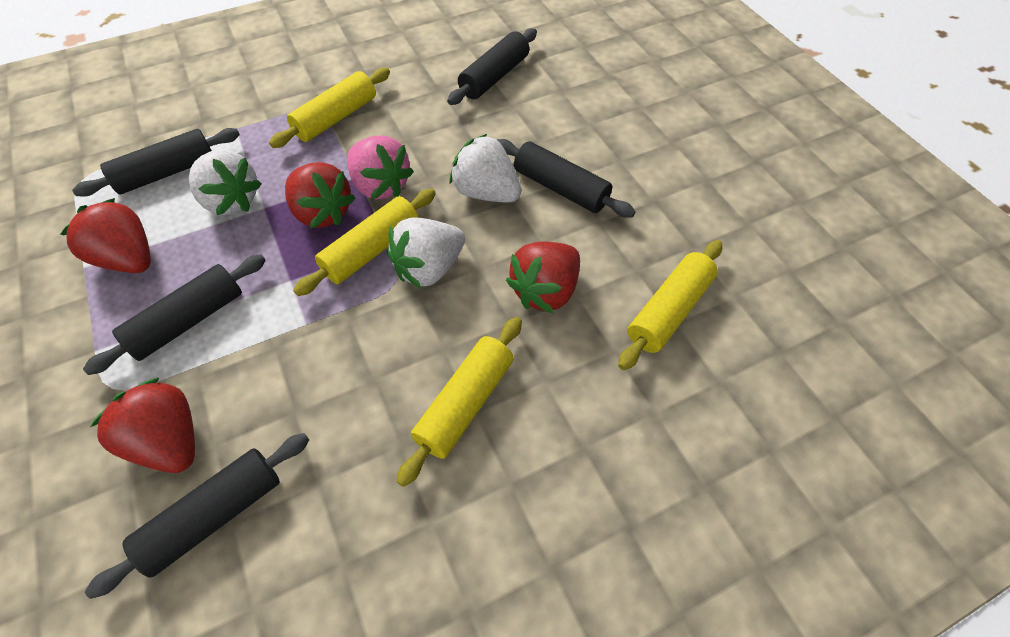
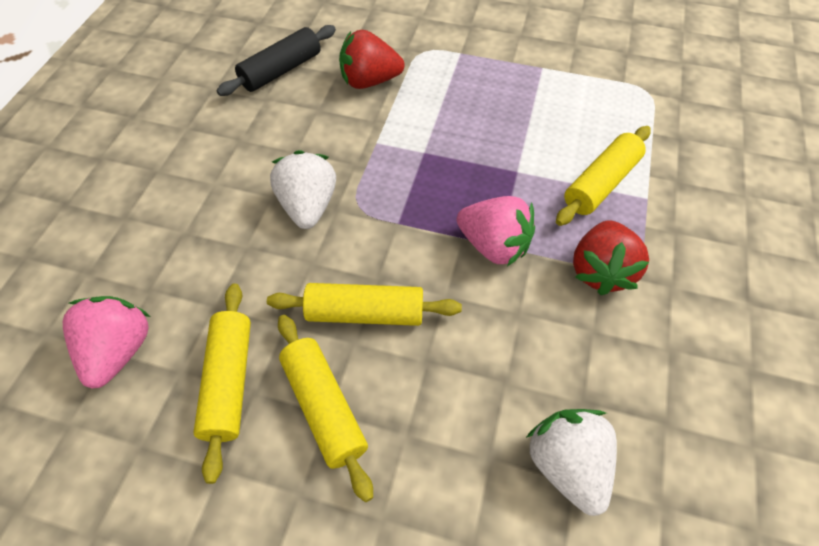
black rolling pin: 5 -> 1
pink strawberry: 1 -> 2
red strawberry: 4 -> 2
white strawberry: 3 -> 2

